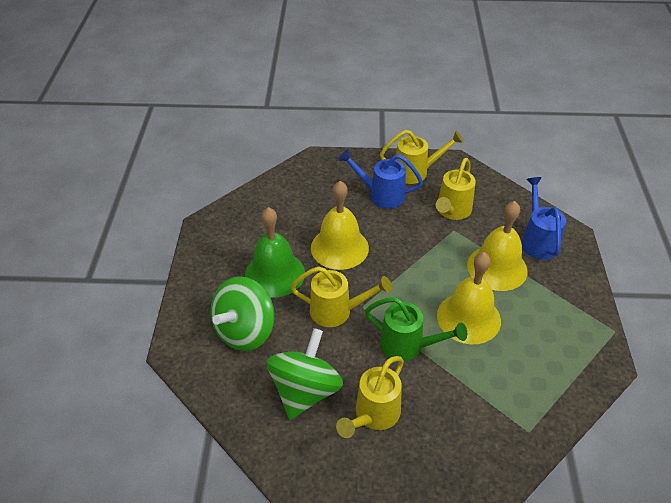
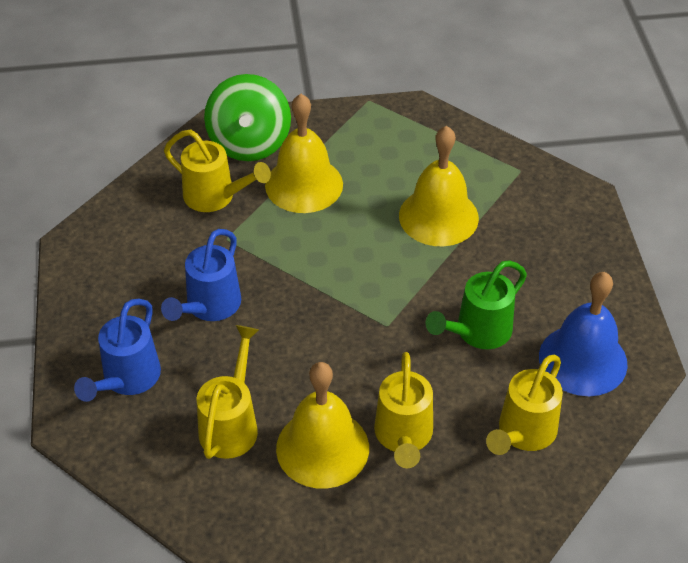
blue bell: 0 -> 1
green bell: 1 -> 0
green spinning top: 2 -> 1

